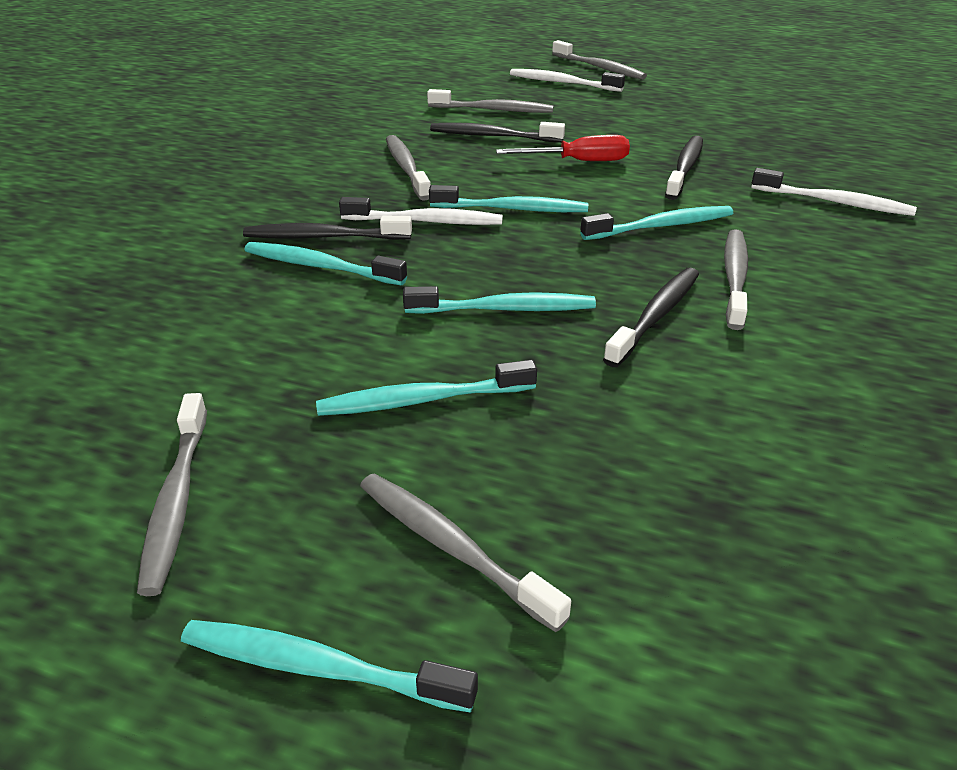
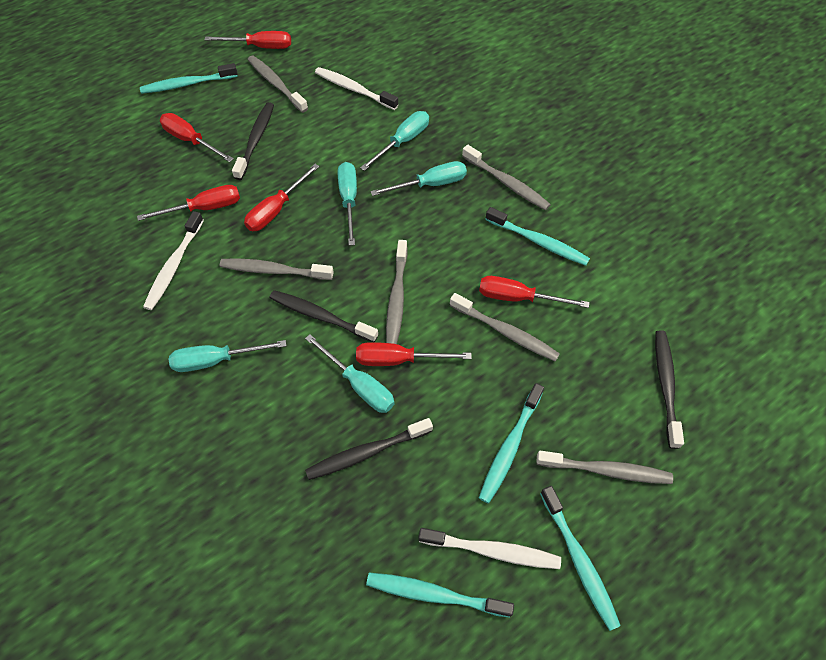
red screwdriver: 1 -> 6
turquoise screwdriver: 0 -> 5
turquoise toothbrush: 6 -> 5

